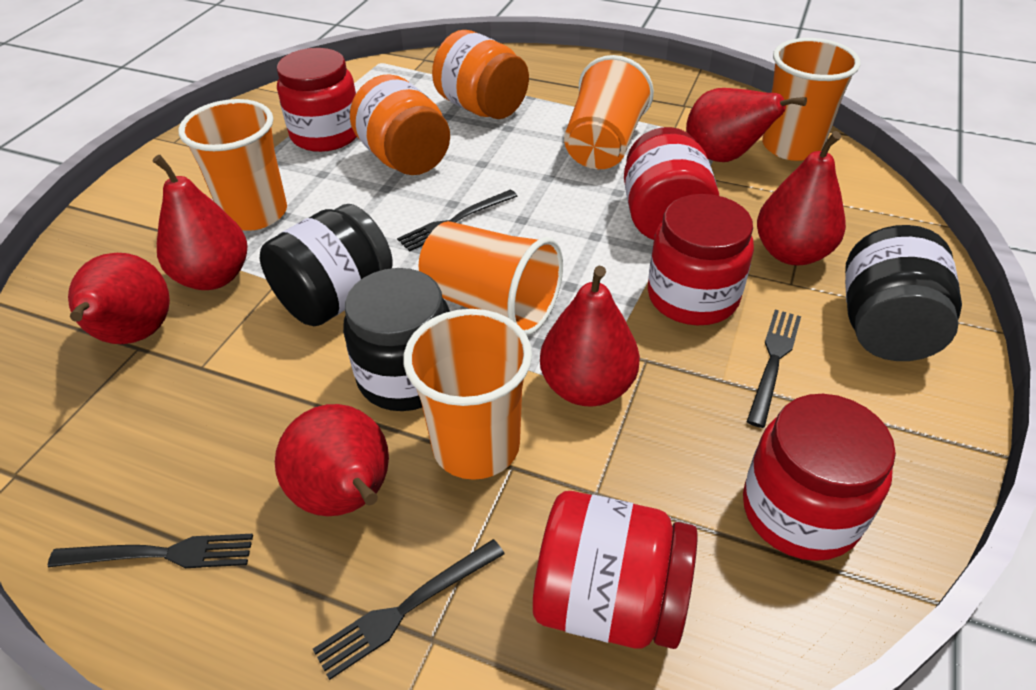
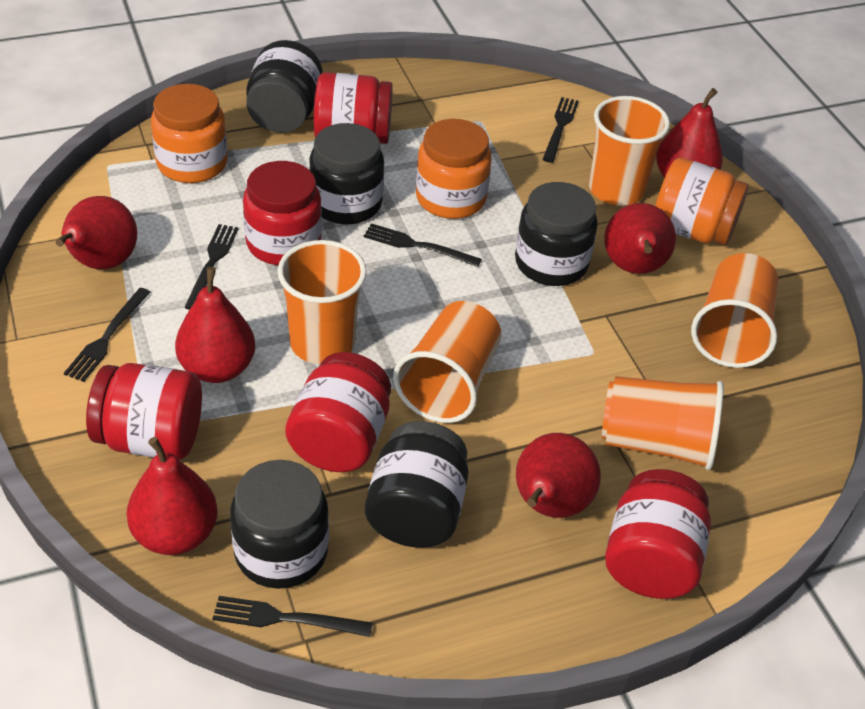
black fork: 4 -> 5
black jar: 3 -> 5
orange jar: 2 -> 3

